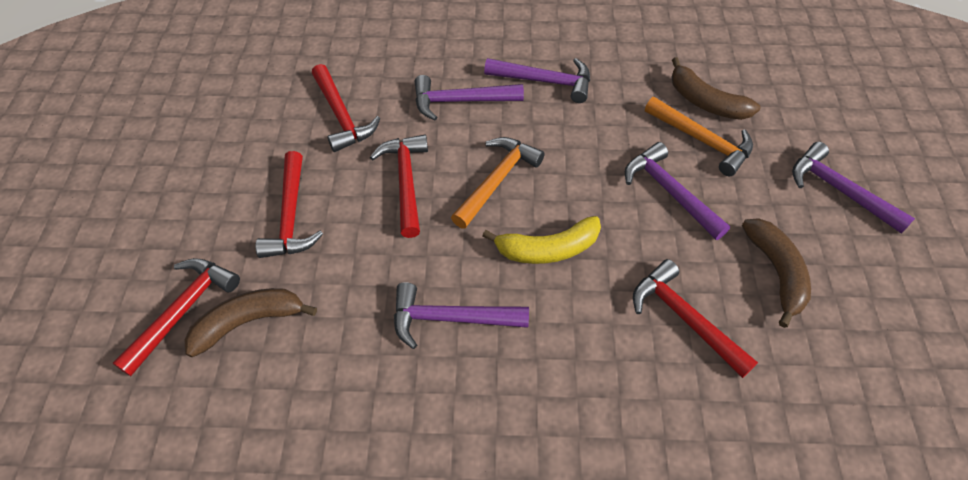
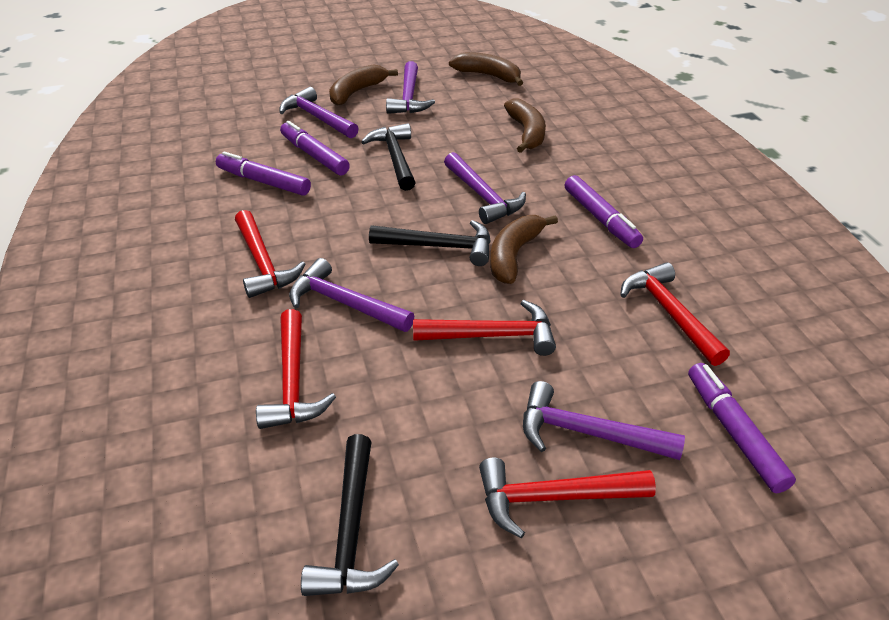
black hammer: 0 -> 3
brown banana: 3 -> 4
orange hammer: 2 -> 0
purple marker: 0 -> 4
yellow banana: 1 -> 0

